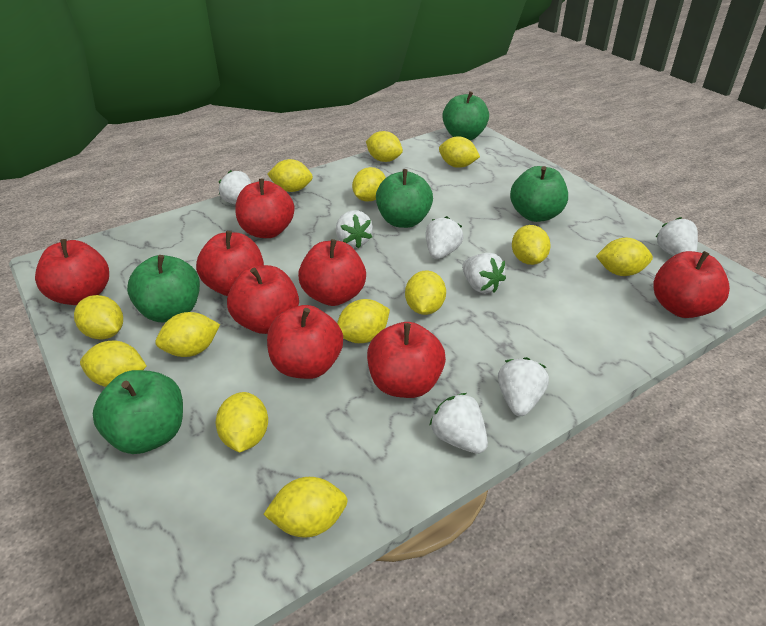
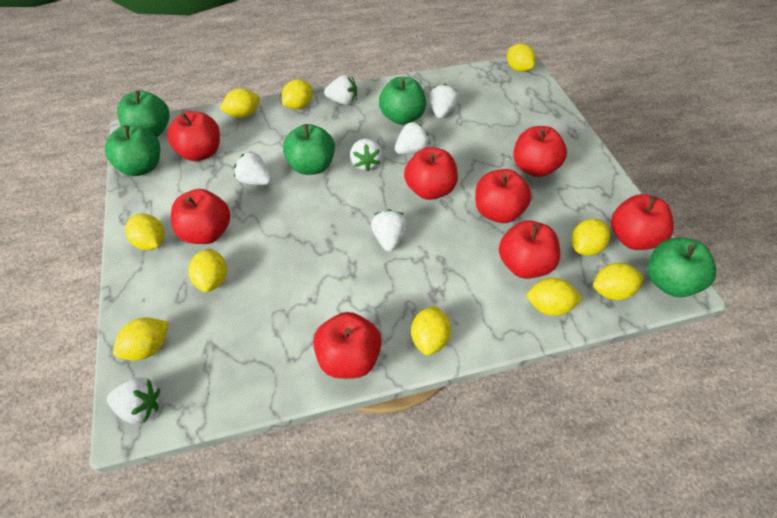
yellow lemon: 13 -> 10

